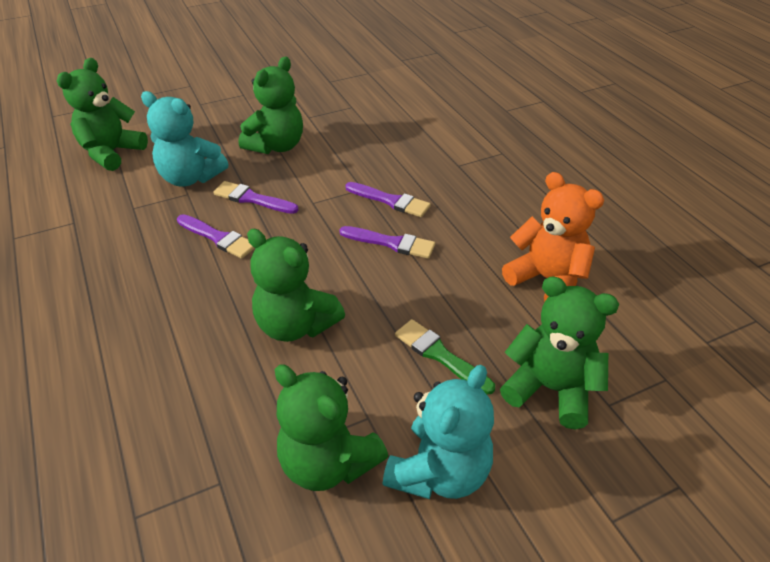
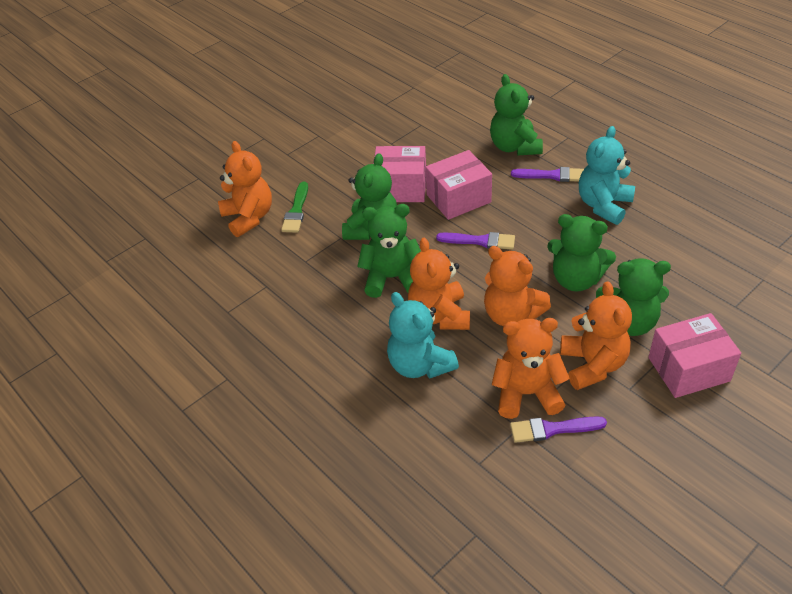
orange teddy bear: 1 -> 5
pink box: 0 -> 3
purple brush: 4 -> 3

